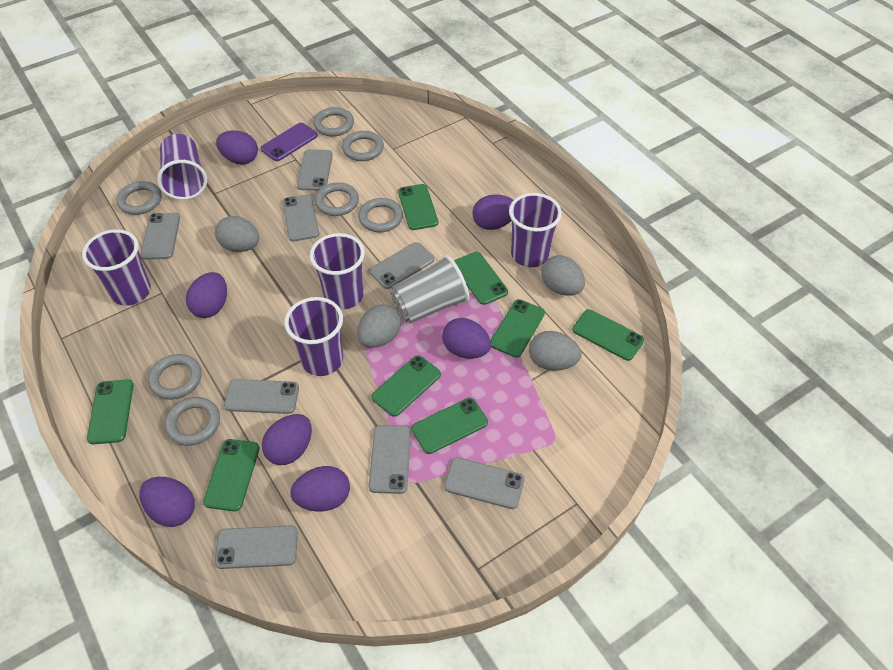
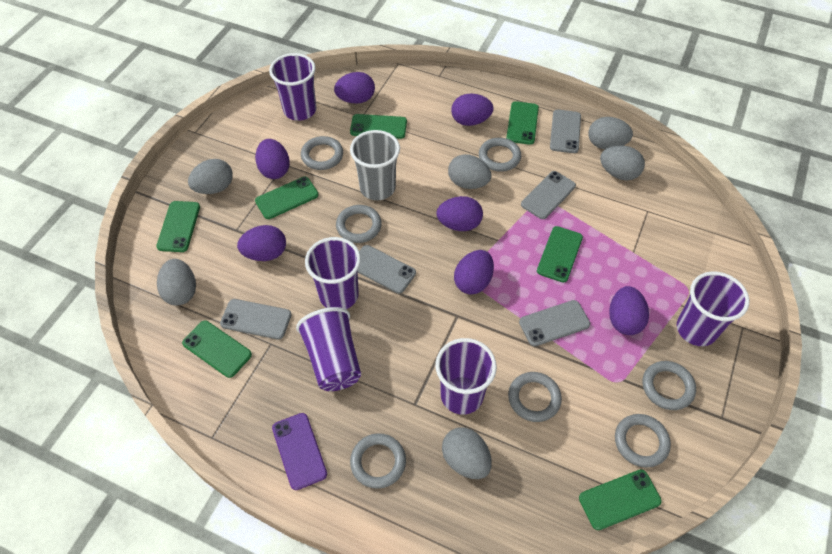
green phone: 8 -> 7
grey egg: 4 -> 6
grey phone: 8 -> 5

